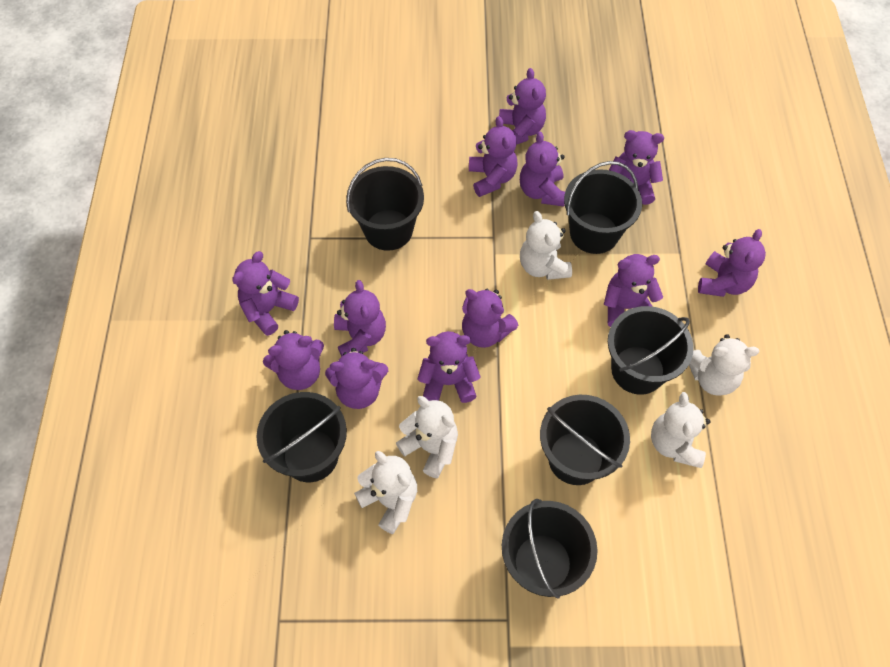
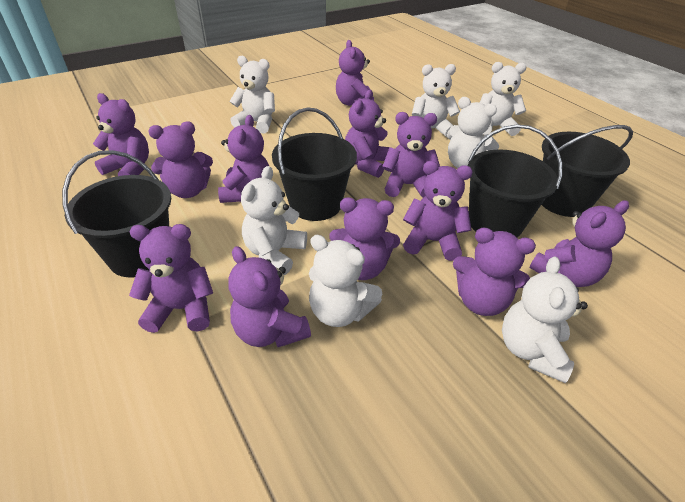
black bucket: 6 -> 4
white teddy bear: 5 -> 7

